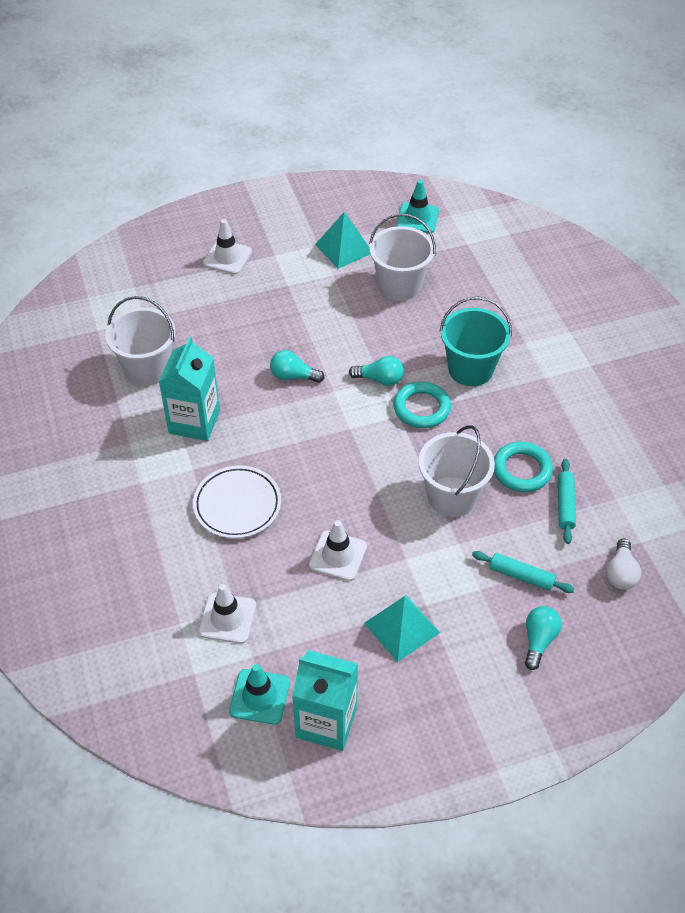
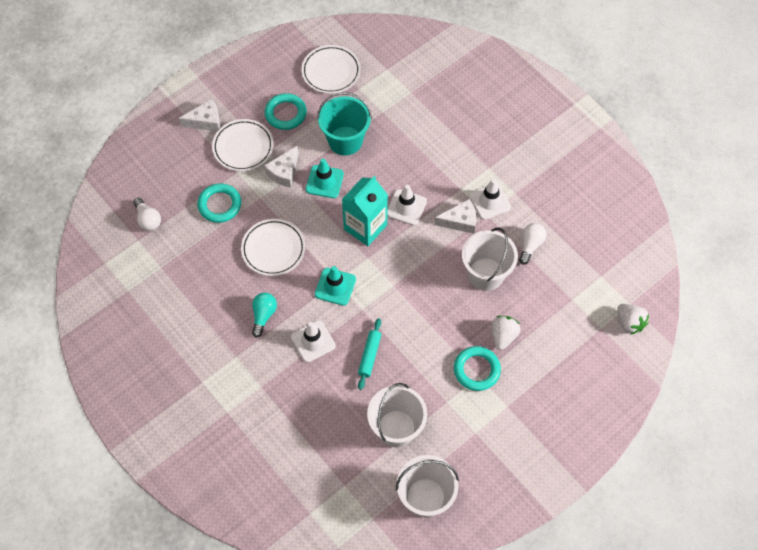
turquoise carton: 2 -> 1
turquoise light bulb: 3 -> 1
turquoise pyramid: 2 -> 0
turquoise ring: 2 -> 3
turquoise rolling pin: 2 -> 1
white cheese: 0 -> 3
white light bulb: 1 -> 2
white plate: 1 -> 3
white strawberry: 0 -> 2

